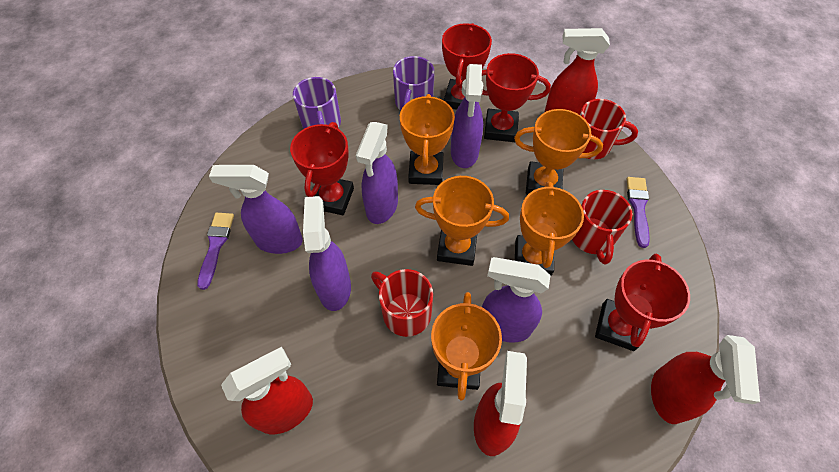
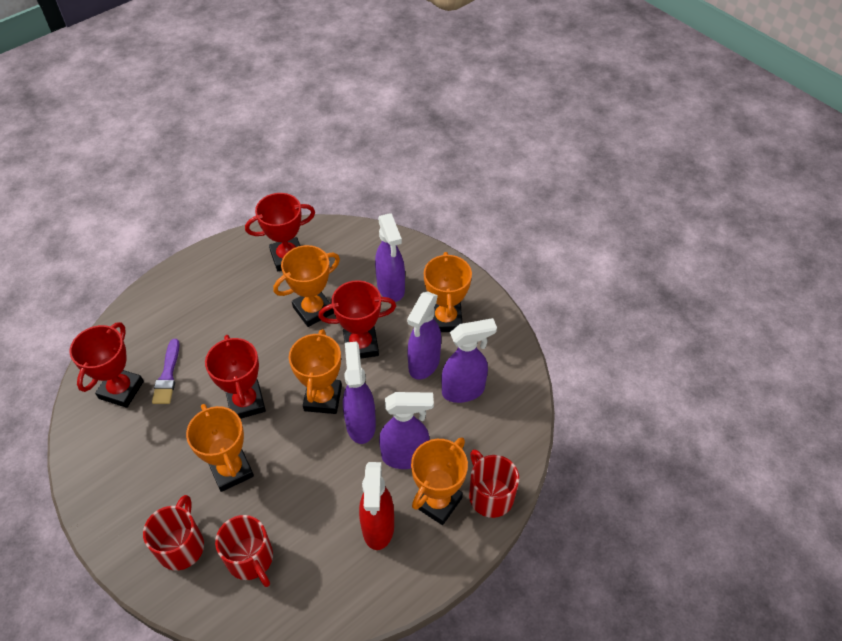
purple brush: 2 -> 1
purple mug: 2 -> 0
red spray bottle: 4 -> 1

